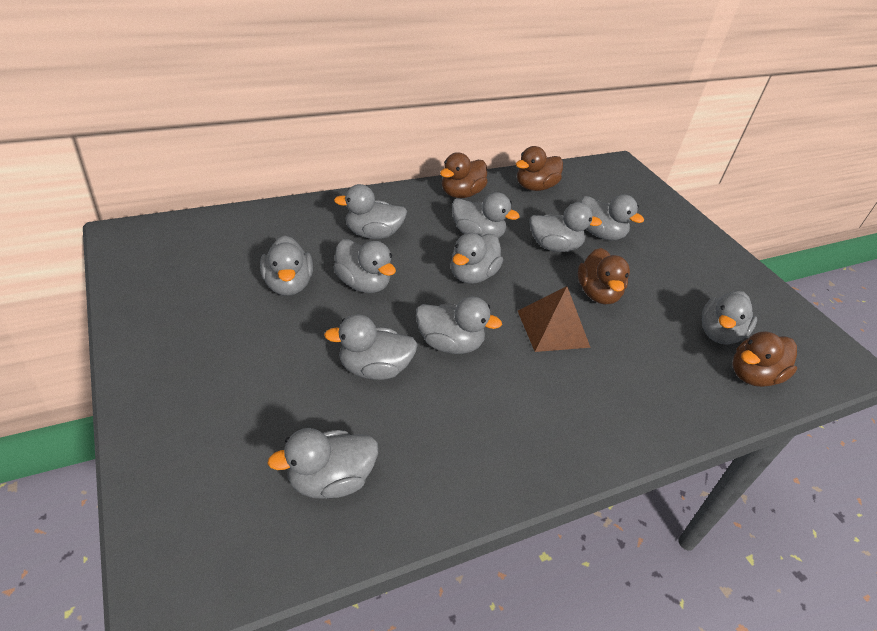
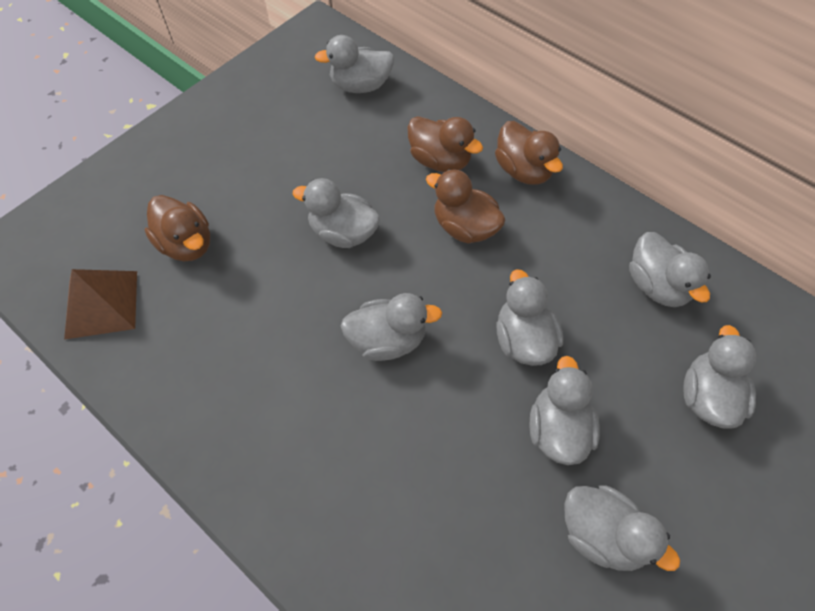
grey duck: 11 -> 8

